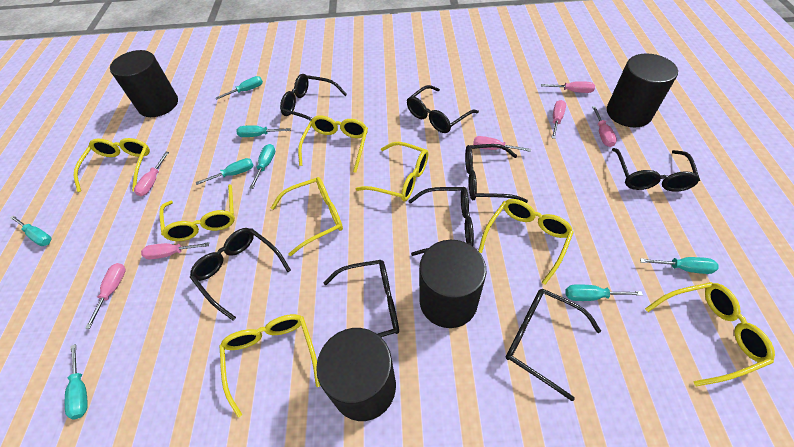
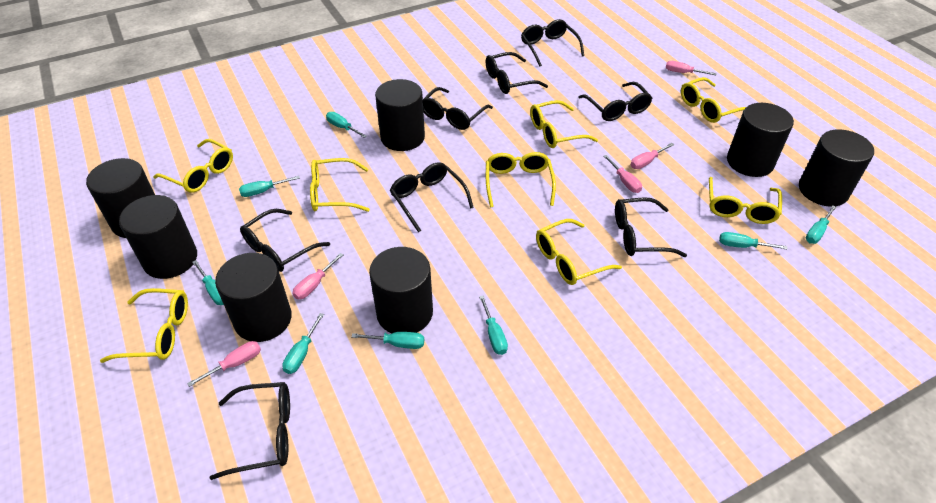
black cylinder: 4 -> 7
pink screwdriver: 7 -> 5

